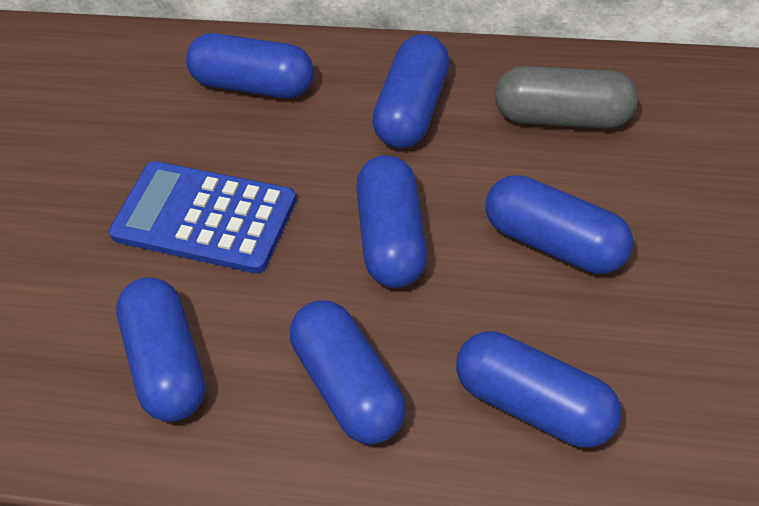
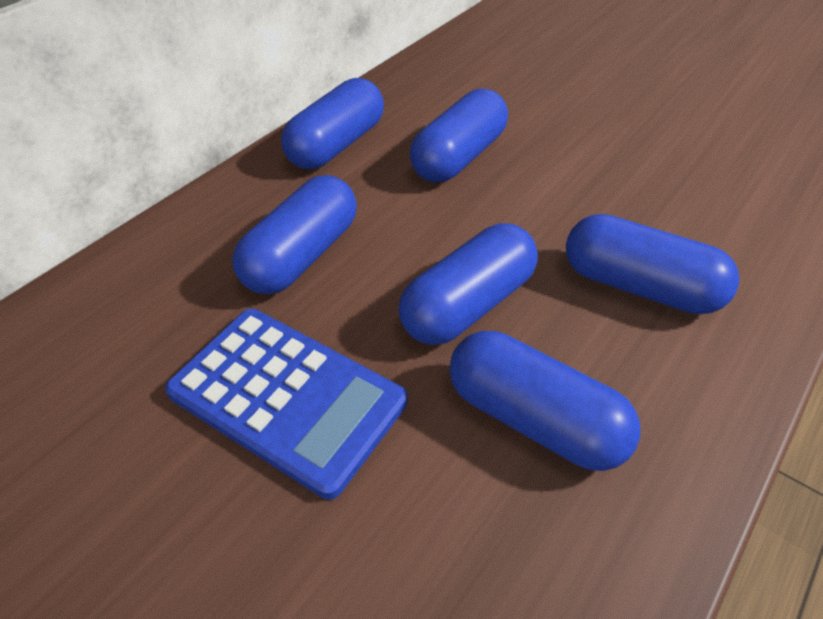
blue capsule: 7 -> 6
grey capsule: 1 -> 0

